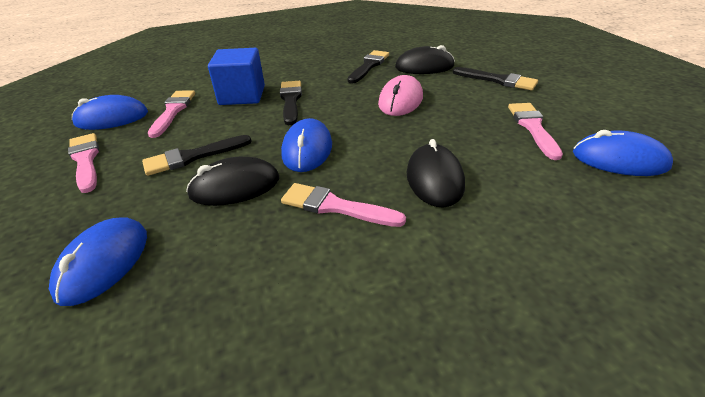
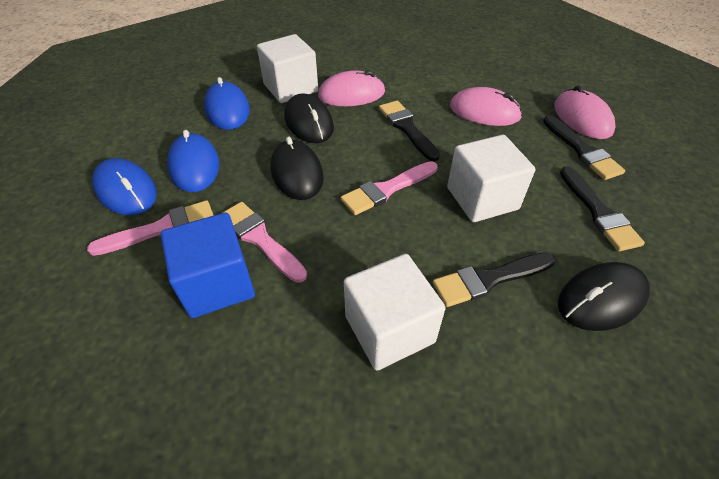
blue mouse: 4 -> 3
pink brush: 4 -> 3
pink mouse: 1 -> 3
white cube: 0 -> 3

